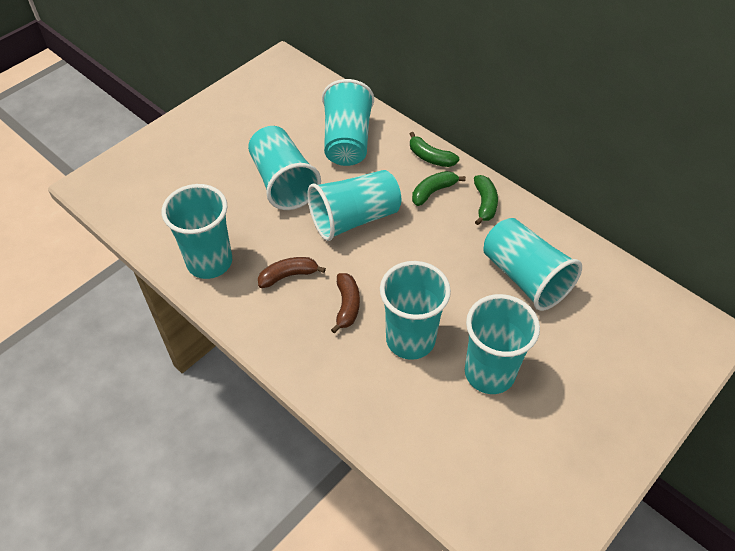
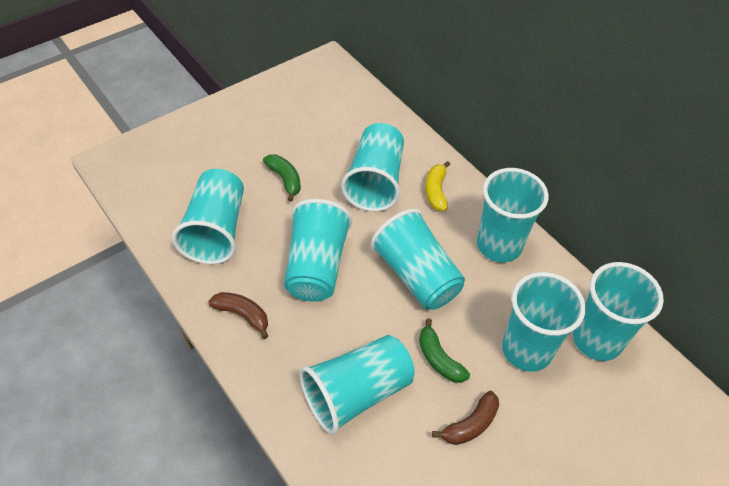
green banana: 3 -> 2
turquoise cup: 7 -> 8
yellow banana: 0 -> 1

